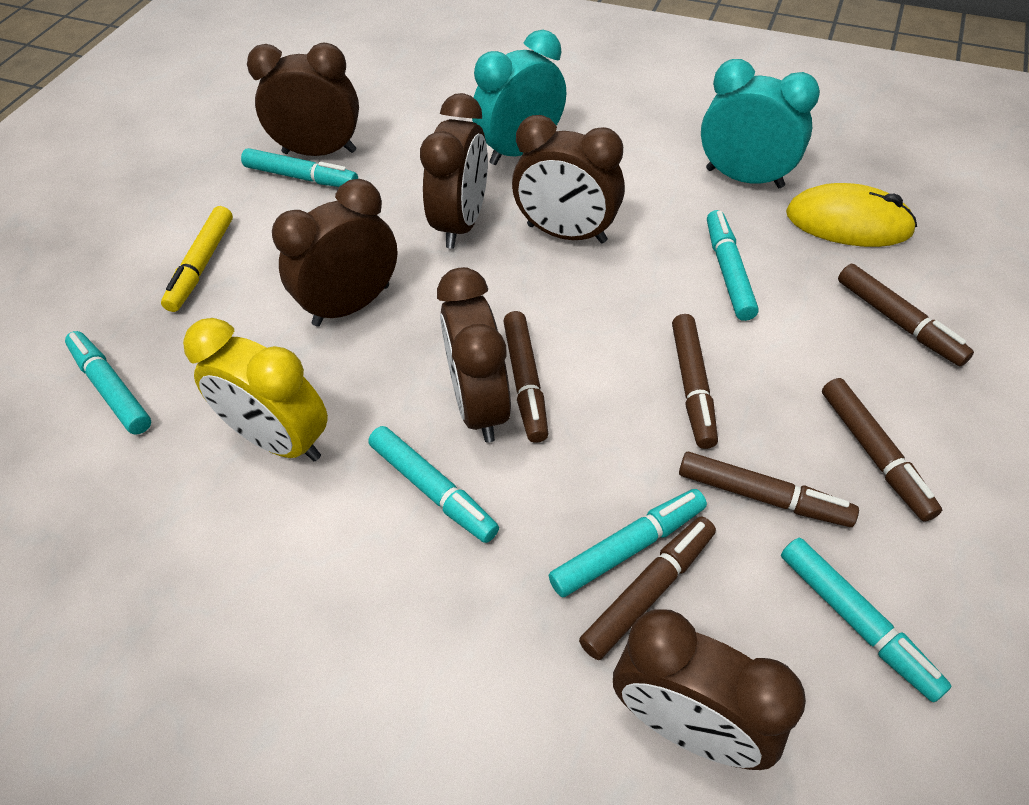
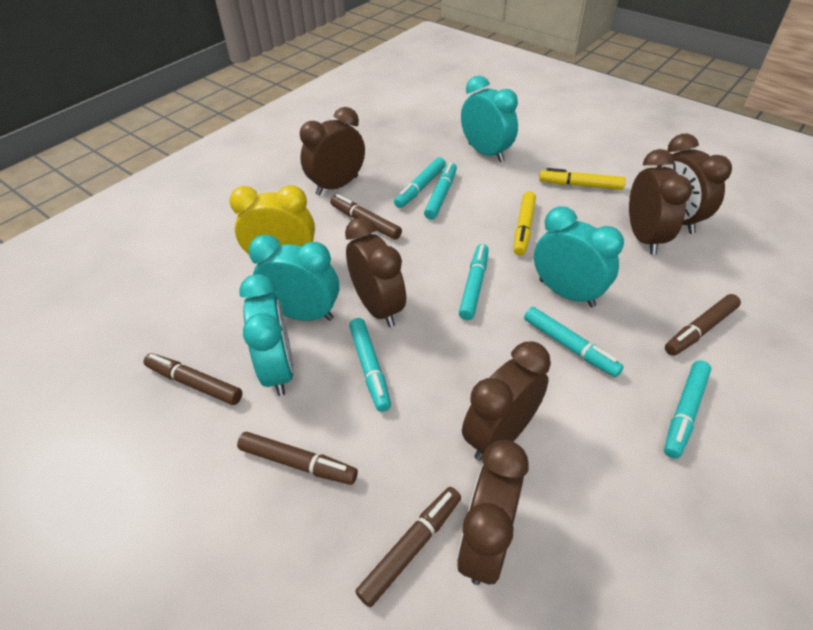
brown marker: 6 -> 5
turquoise clock: 2 -> 4
yellow marker: 1 -> 2
yellow mouse: 1 -> 0

